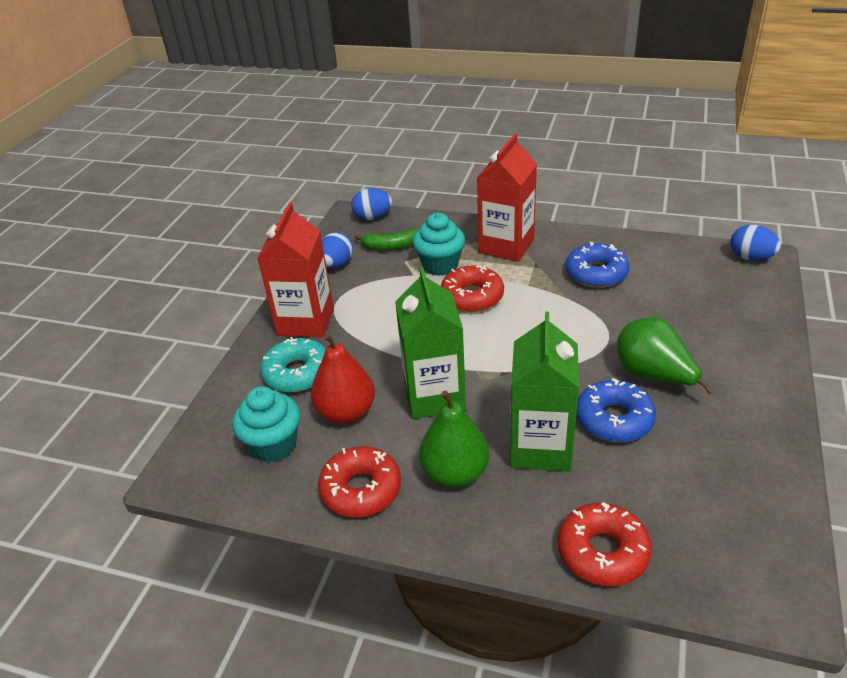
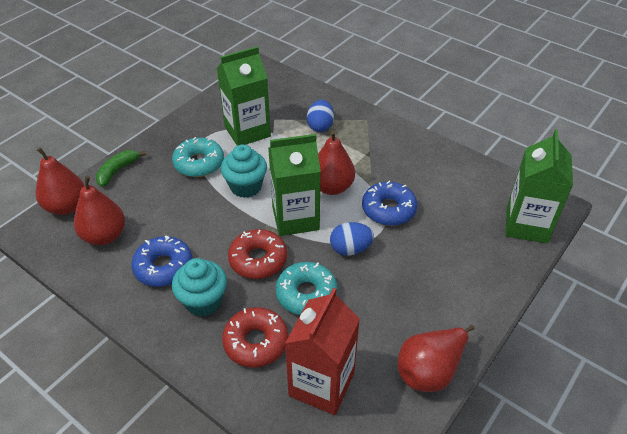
blue egg: 3 -> 2
green carton: 2 -> 3
green pear: 2 -> 0
red carton: 2 -> 1
red donut: 3 -> 2
red pear: 1 -> 4
turquoise donut: 1 -> 2

